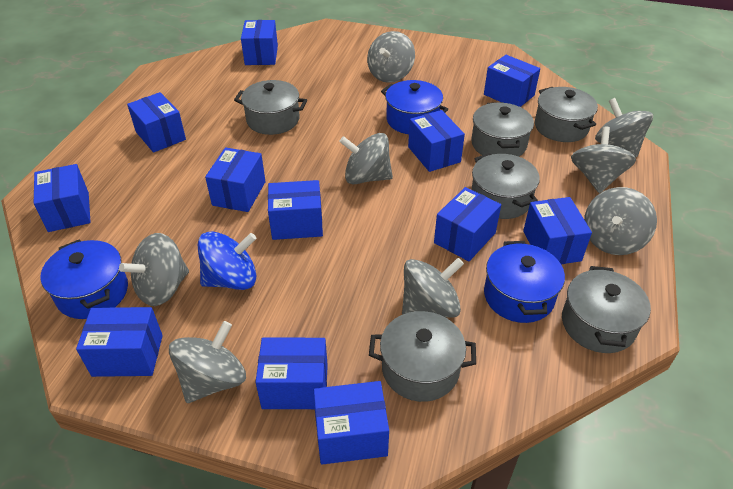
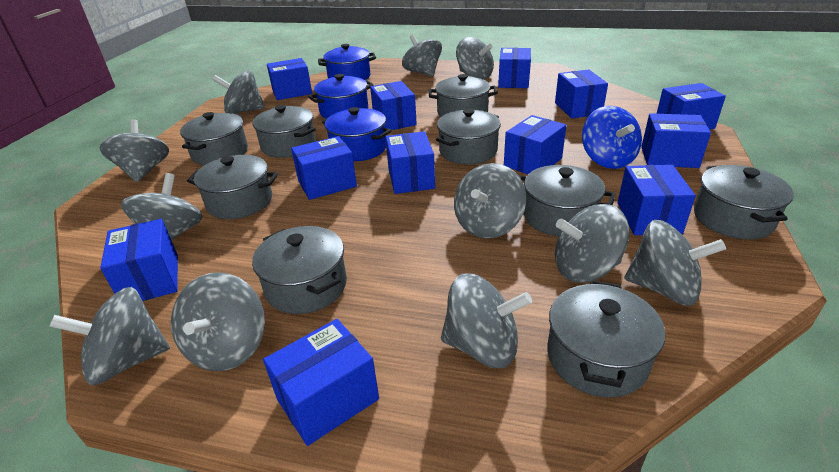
grey pot: 6 -> 9
grey spinning top: 8 -> 11

